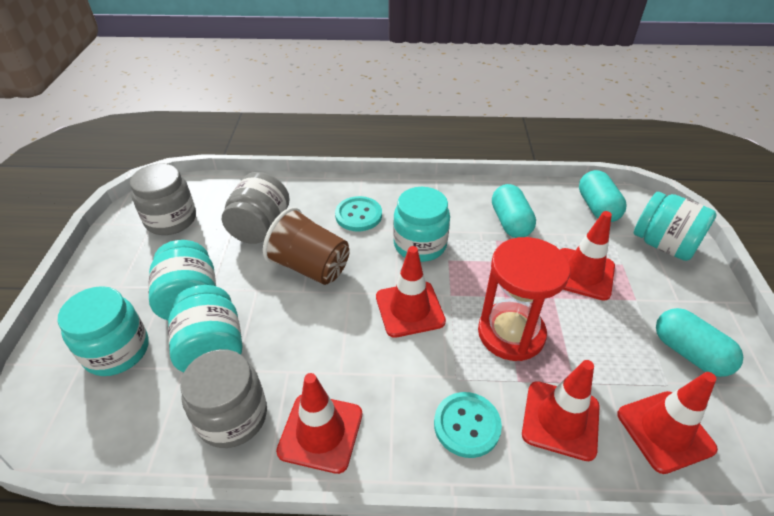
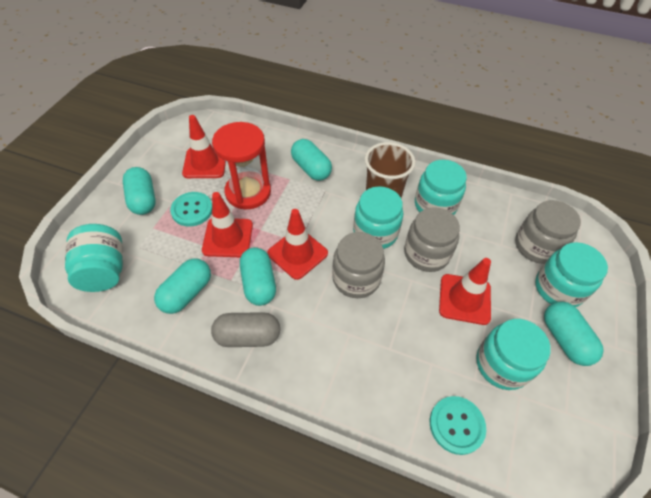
grey capsule: 0 -> 1
red traffic cone: 5 -> 4
turquoise capsule: 3 -> 5

